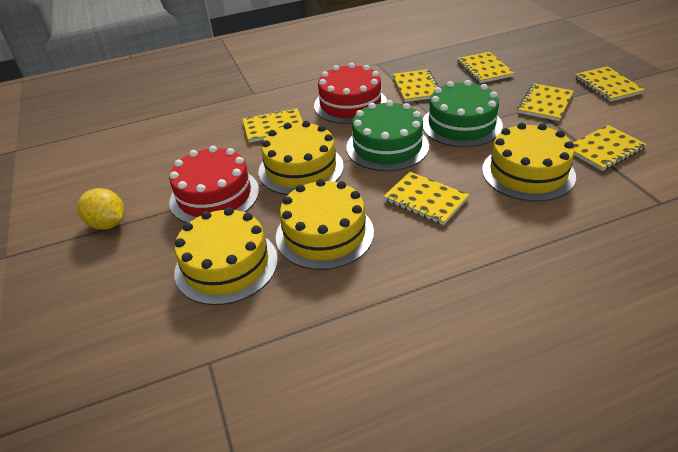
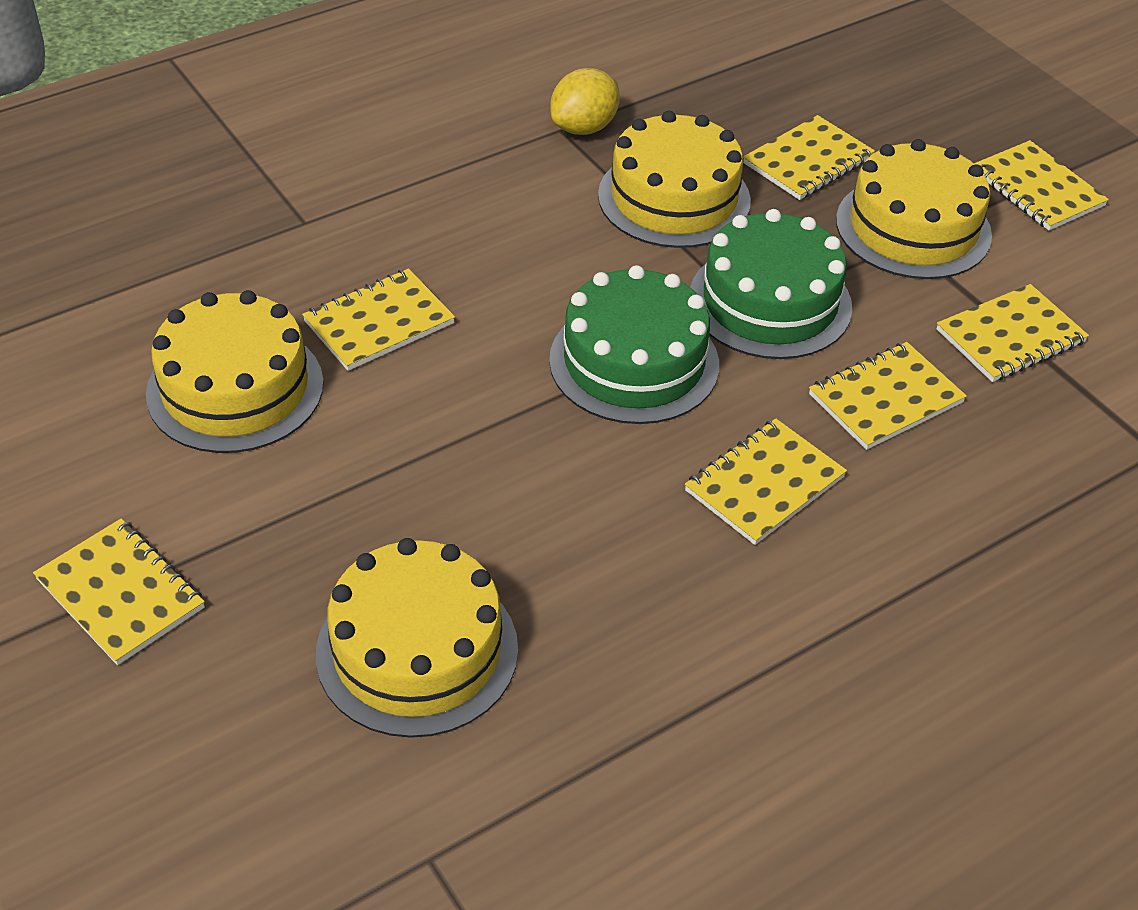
red cake: 2 -> 0

